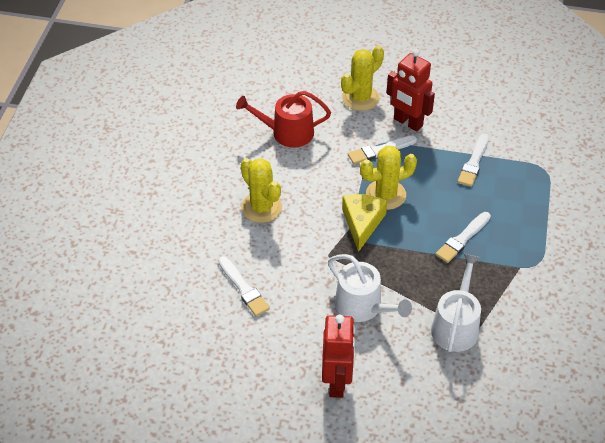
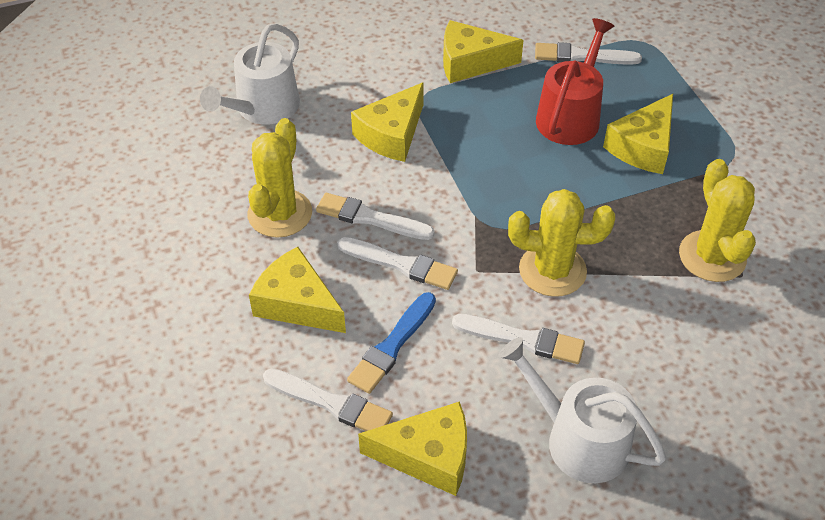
blue brush: 0 -> 1
red robot: 2 -> 0
white brush: 4 -> 5
yellow cheese: 1 -> 5

